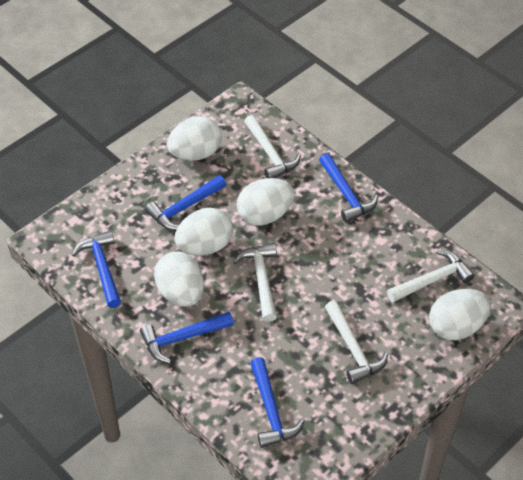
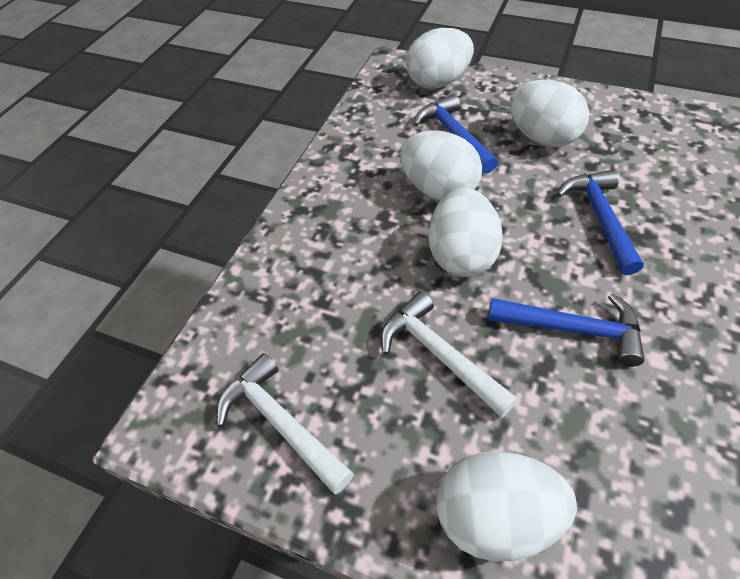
blue hammer: 5 -> 3
white hammer: 4 -> 2

